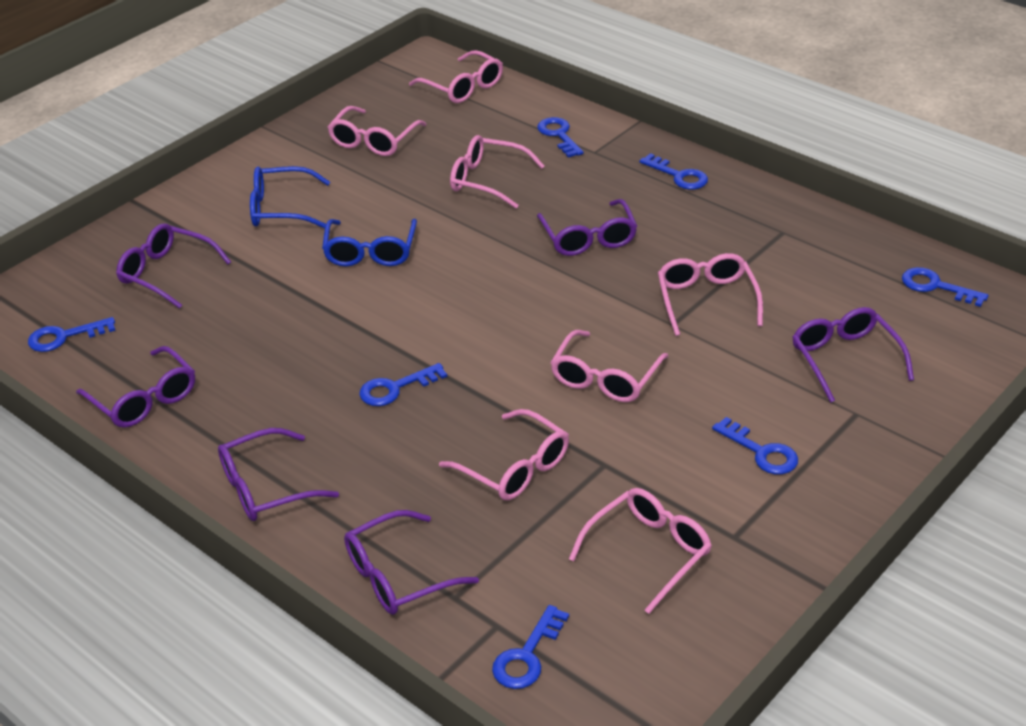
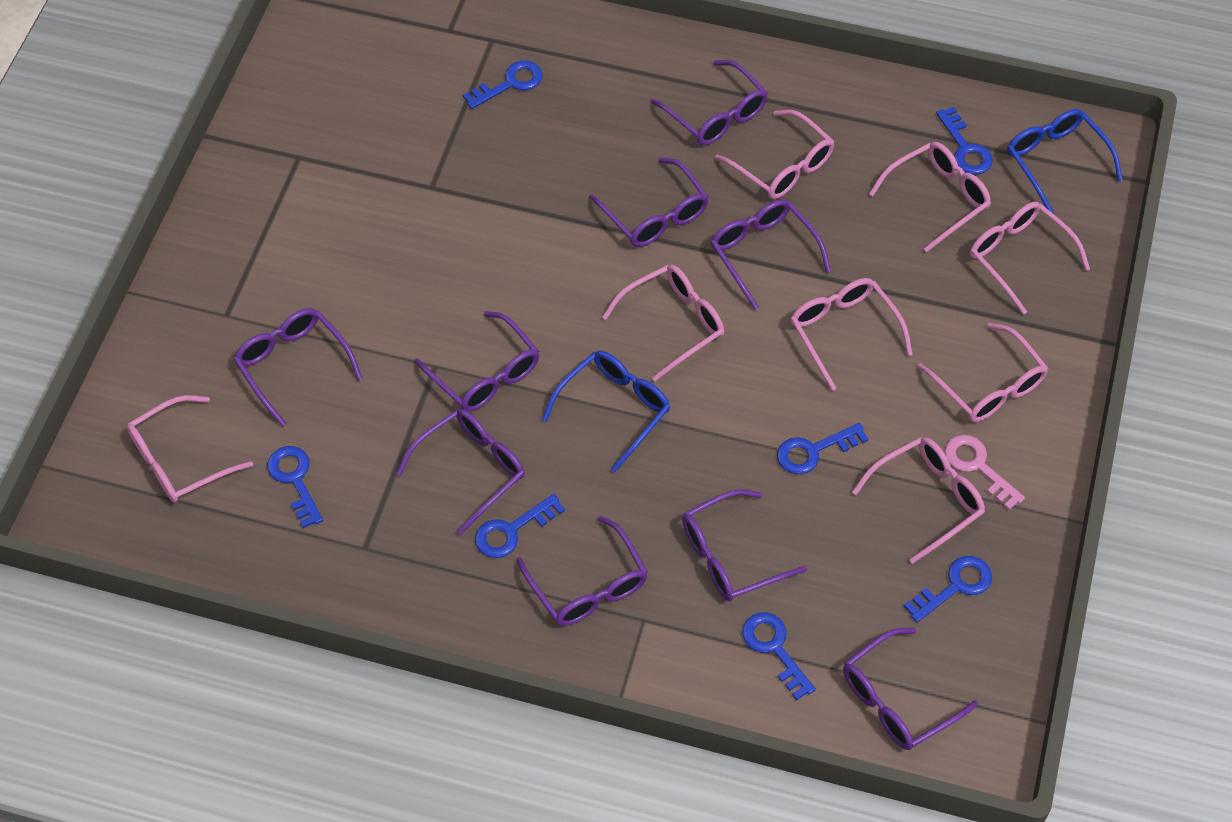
pink glasses: 7 -> 8
pink key: 0 -> 1
purple glasses: 6 -> 9

